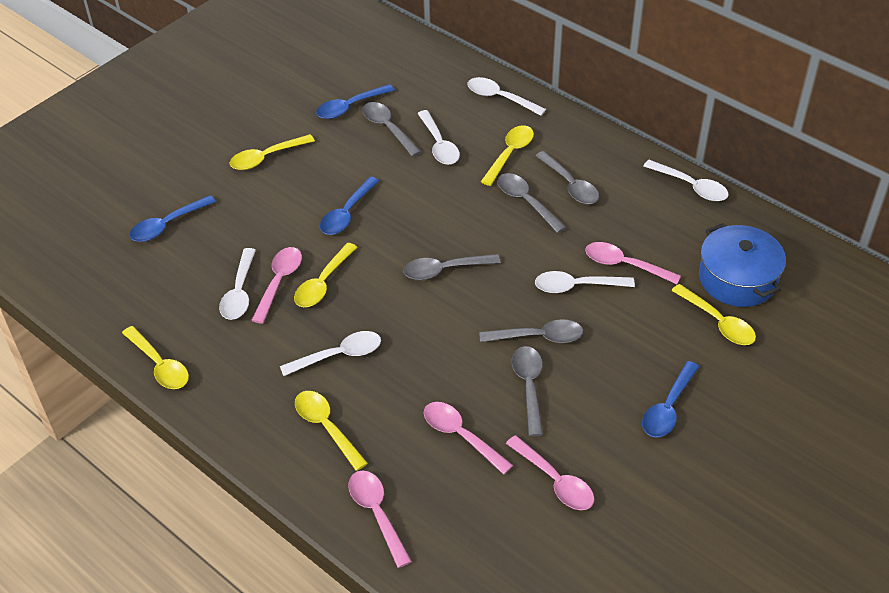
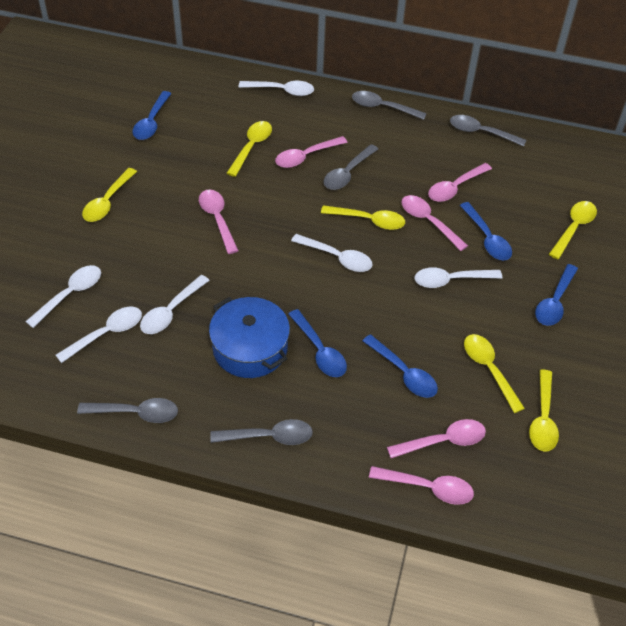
blue spoon: 4 -> 5
grey spoon: 6 -> 5
pink spoon: 5 -> 6

